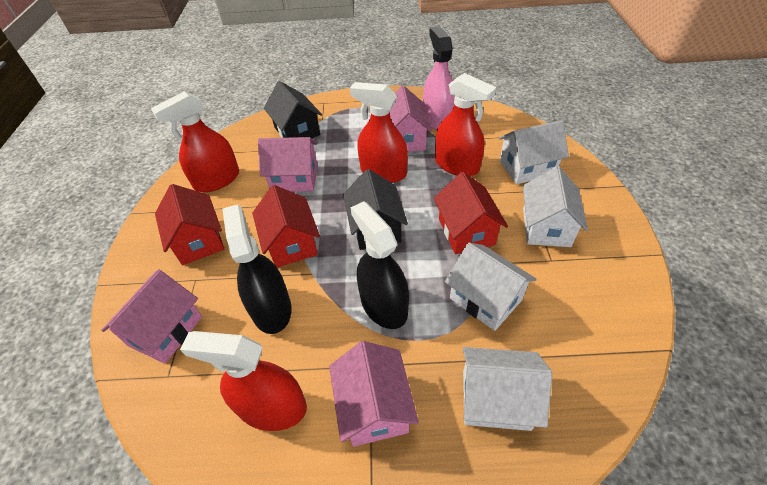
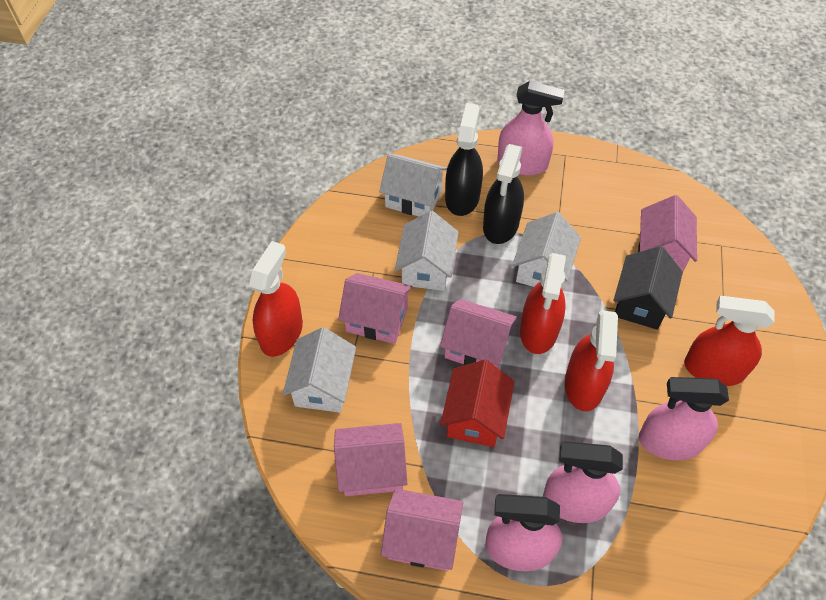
black house: 2 -> 1
pink house: 4 -> 5
pink spray bottle: 1 -> 4
red house: 3 -> 1

